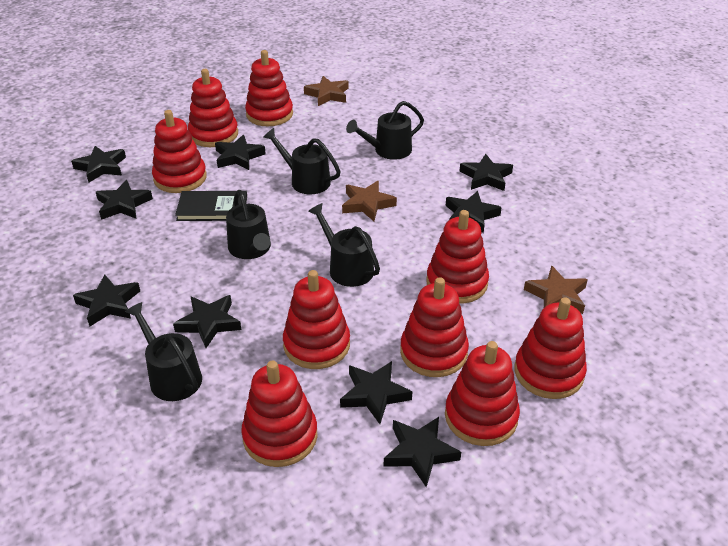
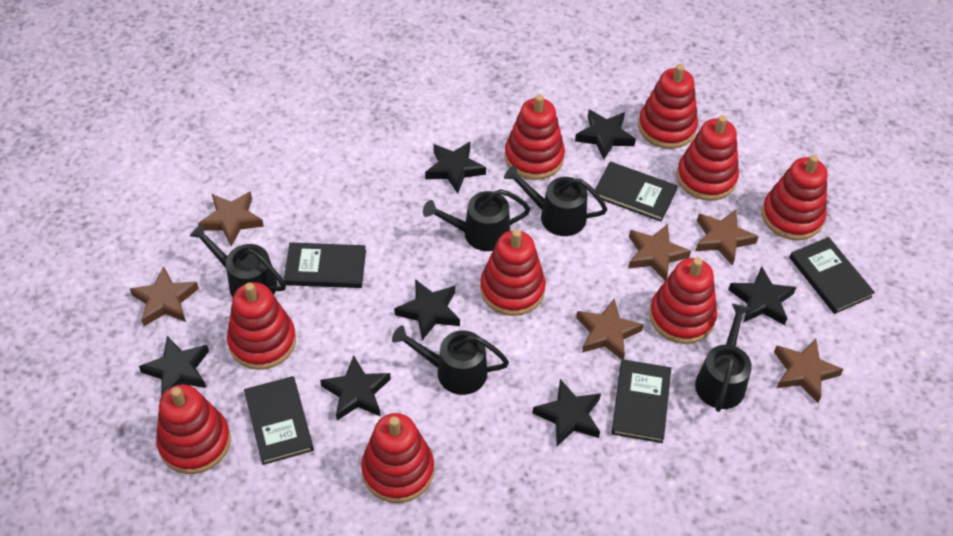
black book: 1 -> 5
black star: 9 -> 7
brown star: 3 -> 6

